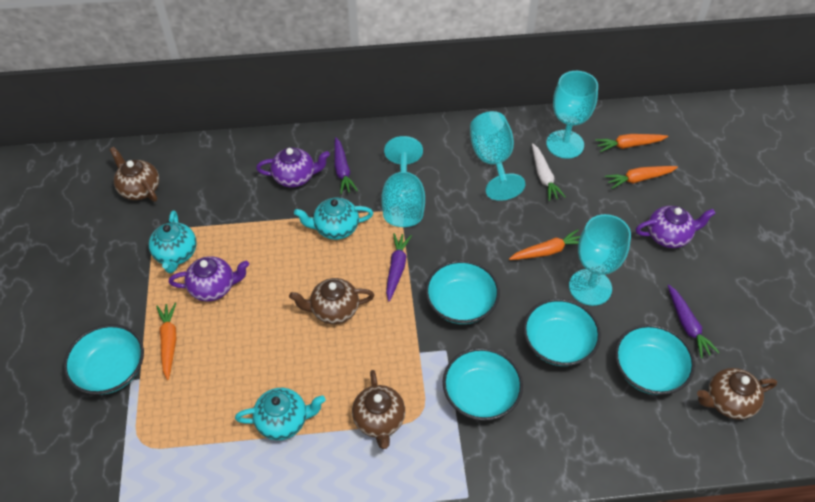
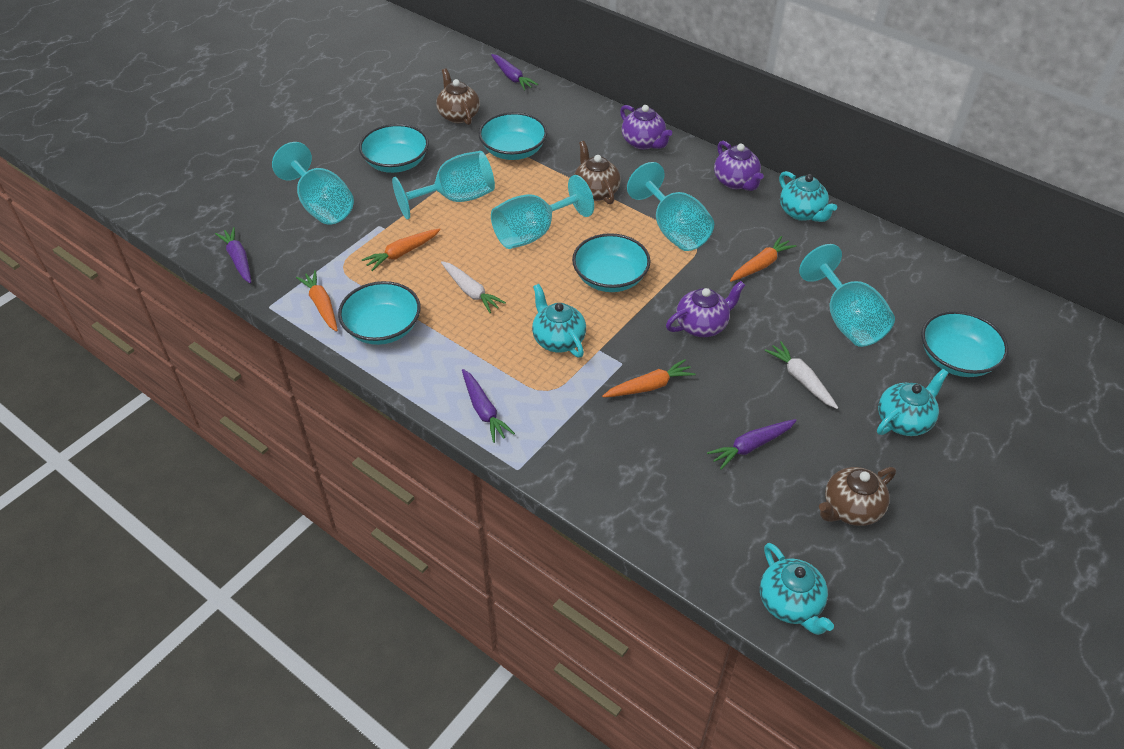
brown teapot: 4 -> 3
purple carrot: 3 -> 4
turquoise goblet: 4 -> 5
turquoise teapot: 3 -> 4
white carrot: 1 -> 2

